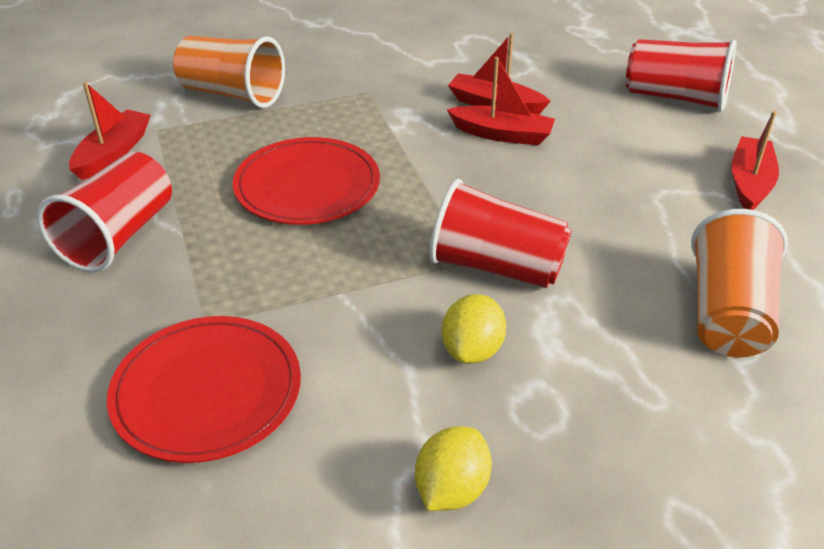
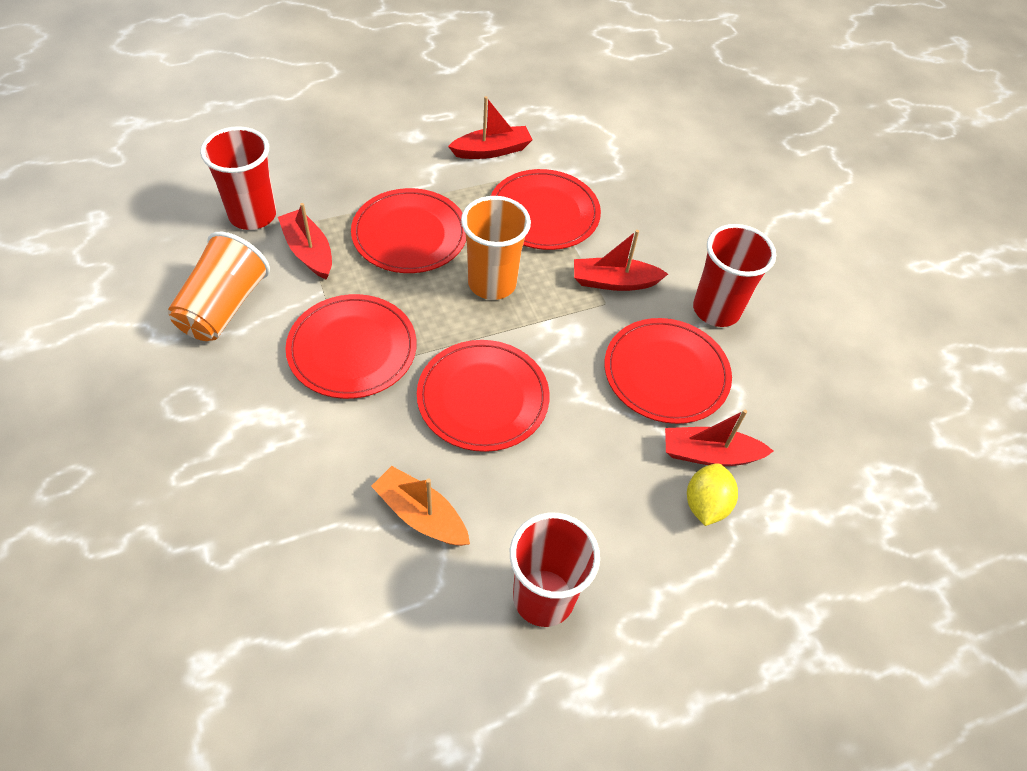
orange boat: 0 -> 1
red plate: 2 -> 5
yellow lemon: 2 -> 1

